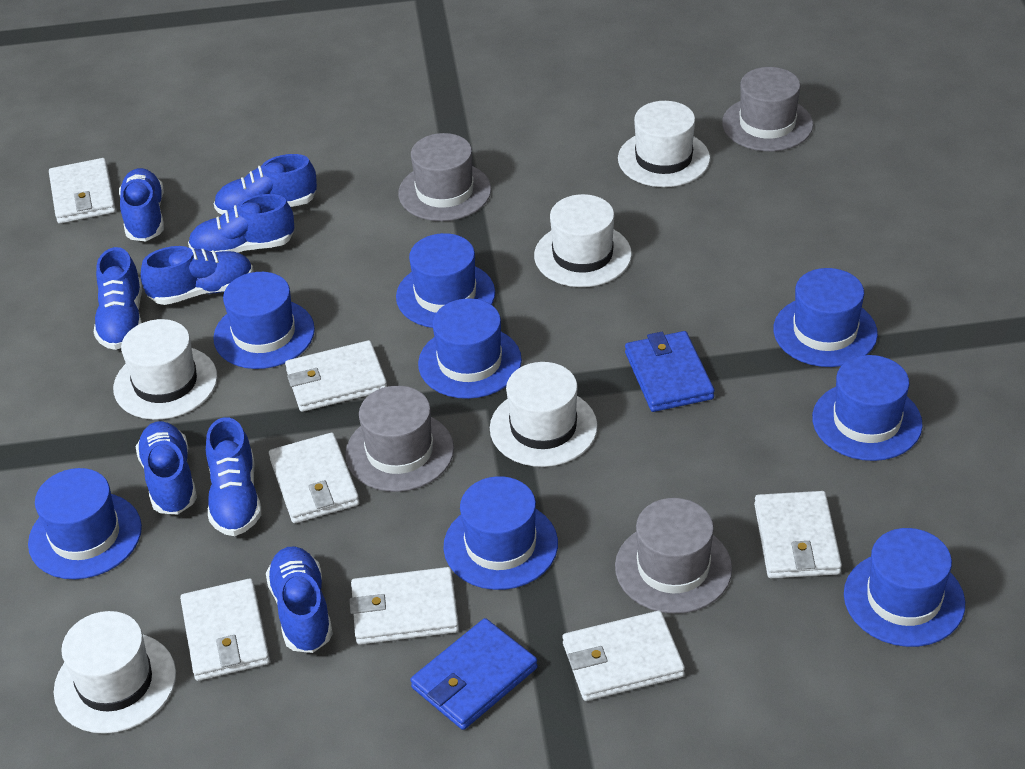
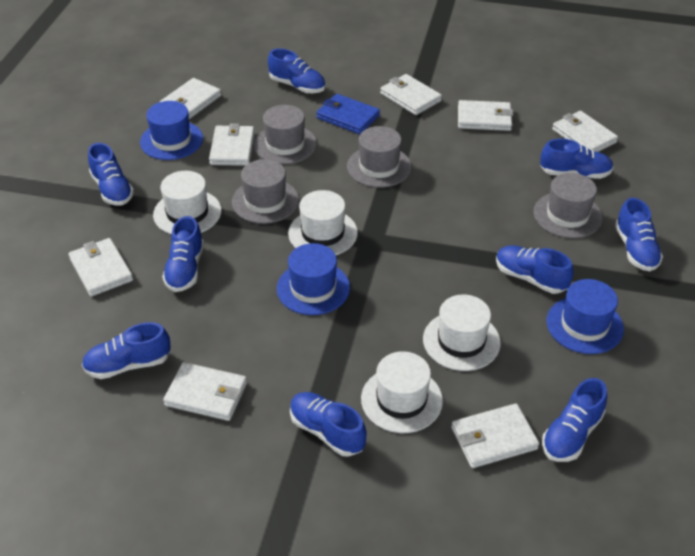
blue hat: 8 -> 3
blue shoe: 8 -> 9
blue wallet: 2 -> 1
white hat: 5 -> 4
white wallet: 7 -> 8

